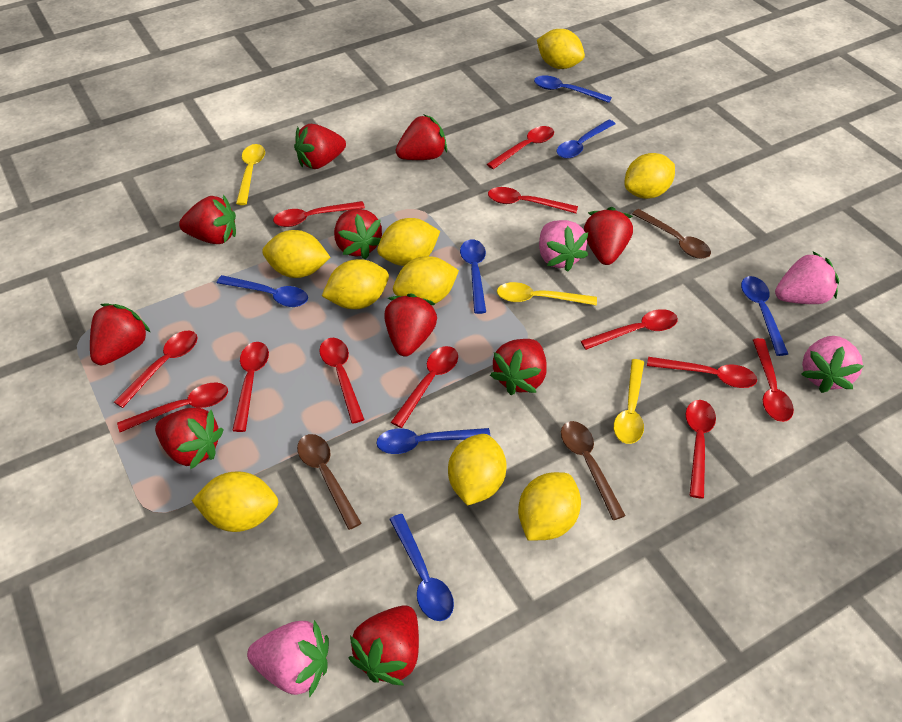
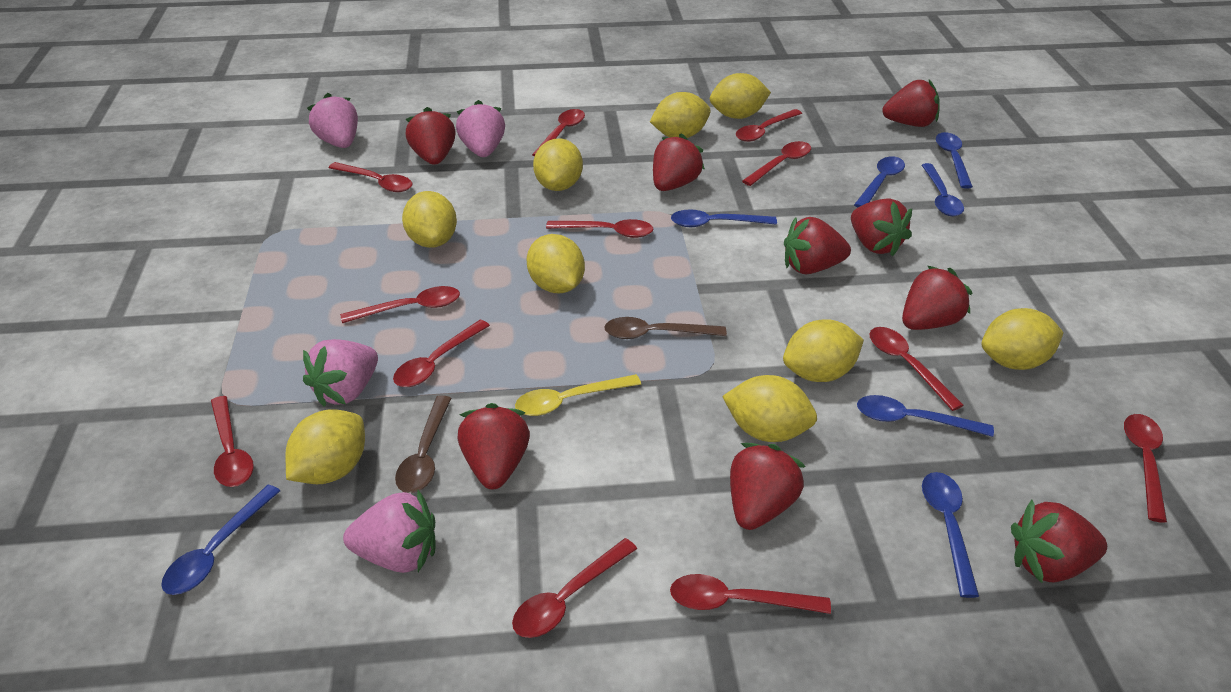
brown spoon: 3 -> 2
red strawberry: 10 -> 9
yellow spoon: 3 -> 1

